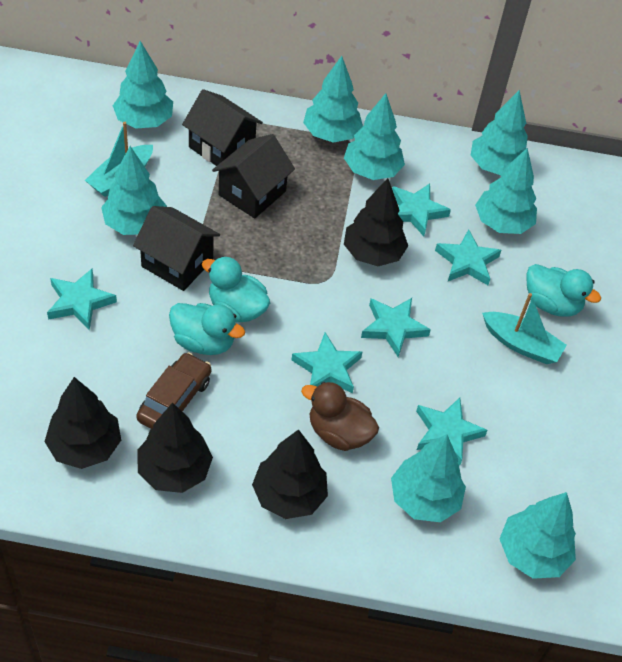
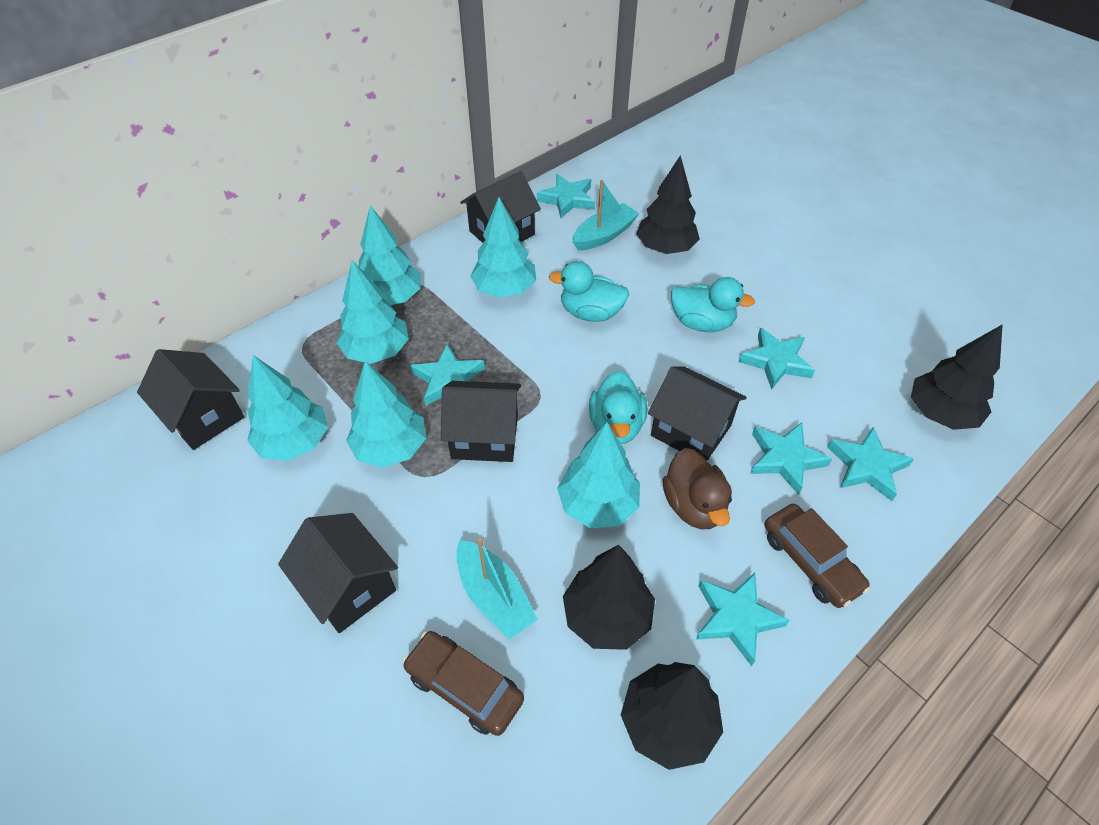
black house: 3 -> 5
brown car: 1 -> 2
turquoise tree: 8 -> 6

